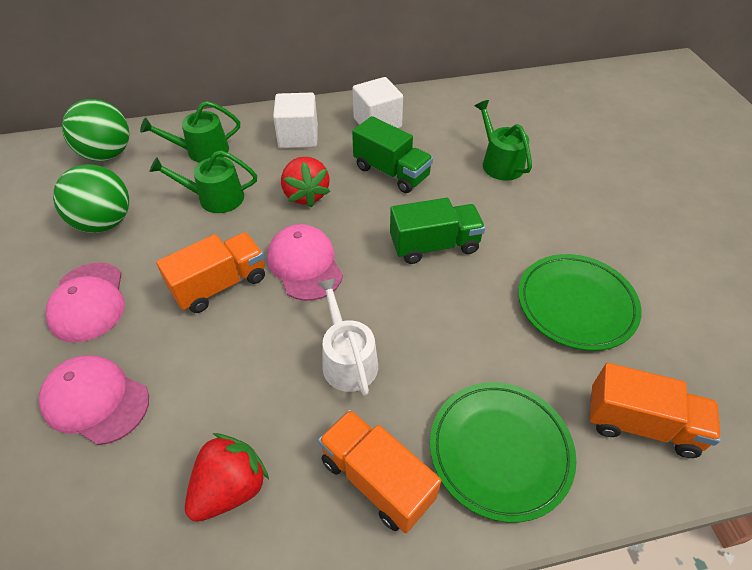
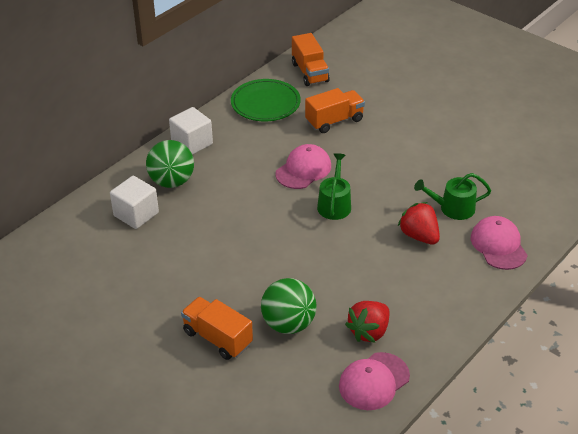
green plate: 2 -> 1
green truck: 2 -> 0
green watering can: 3 -> 2
white watering can: 1 -> 0

